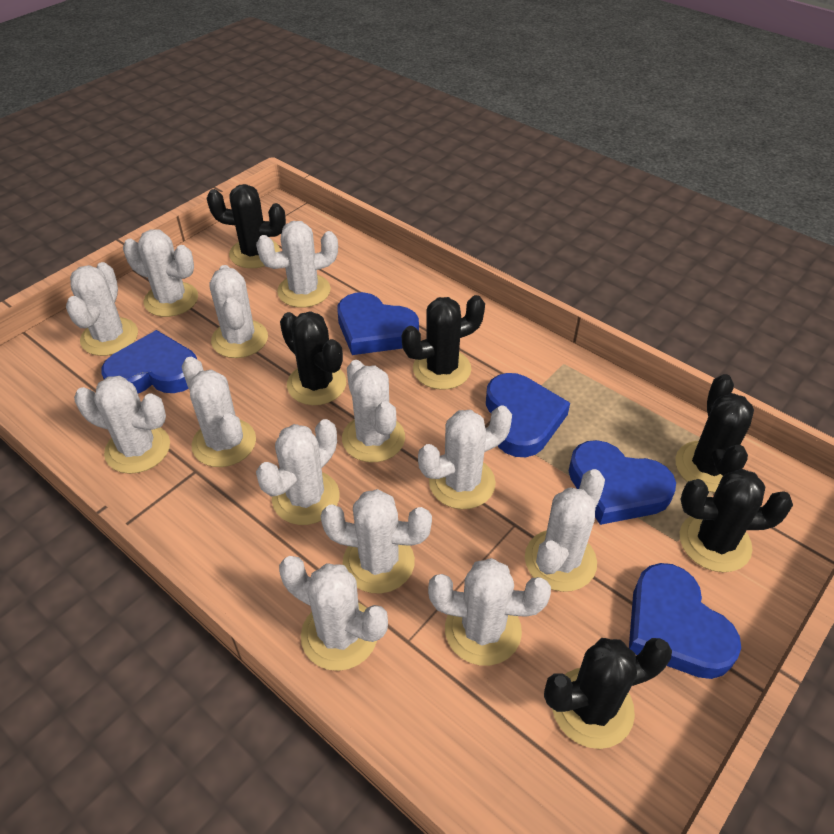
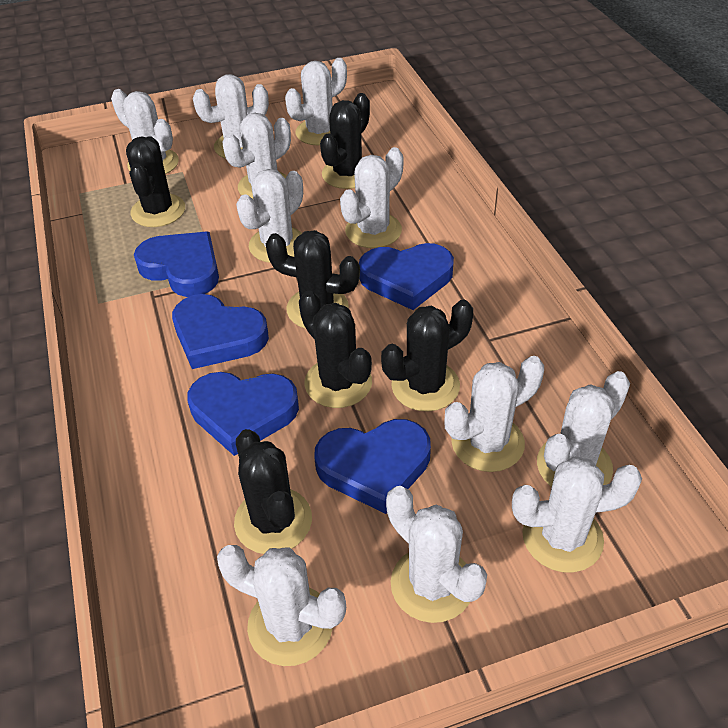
white cactus: 13 -> 11

